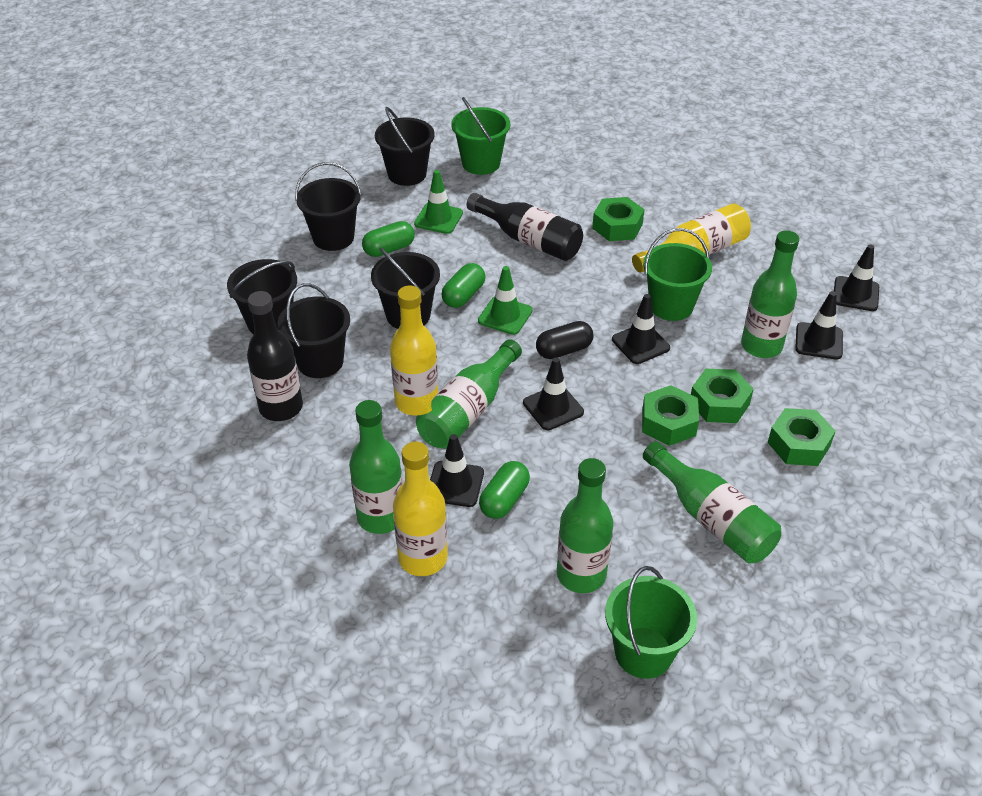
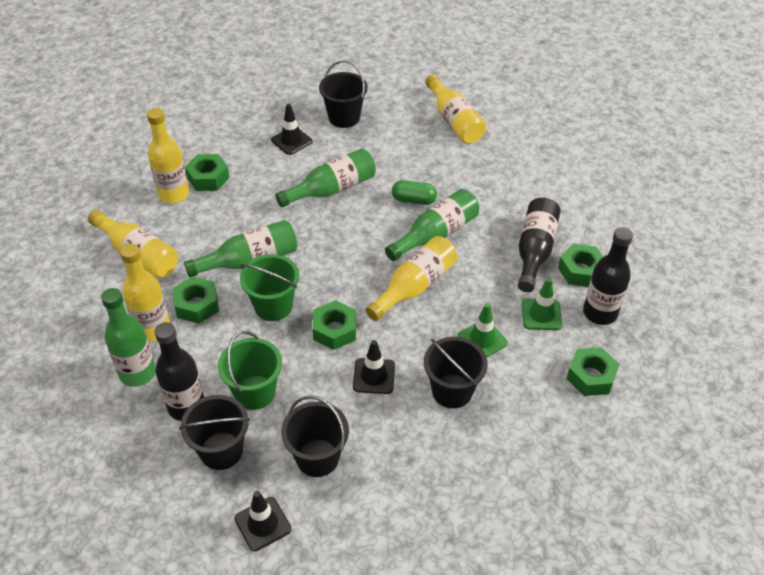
black bottle: 2 -> 3
black bucket: 5 -> 4
black capsule: 1 -> 0
black traffic cone: 5 -> 3
green bottle: 5 -> 4
green bucket: 3 -> 2
green capsule: 3 -> 1
green nut: 4 -> 5
yellow bottle: 3 -> 5

